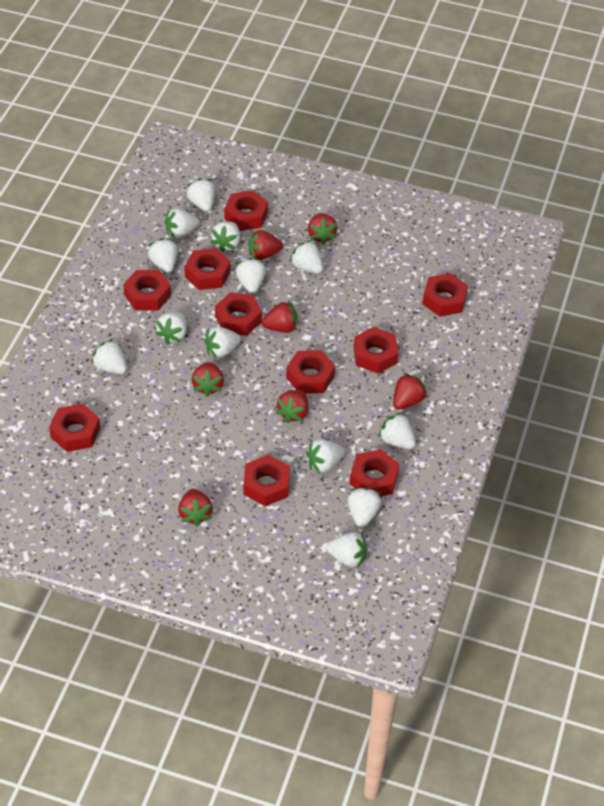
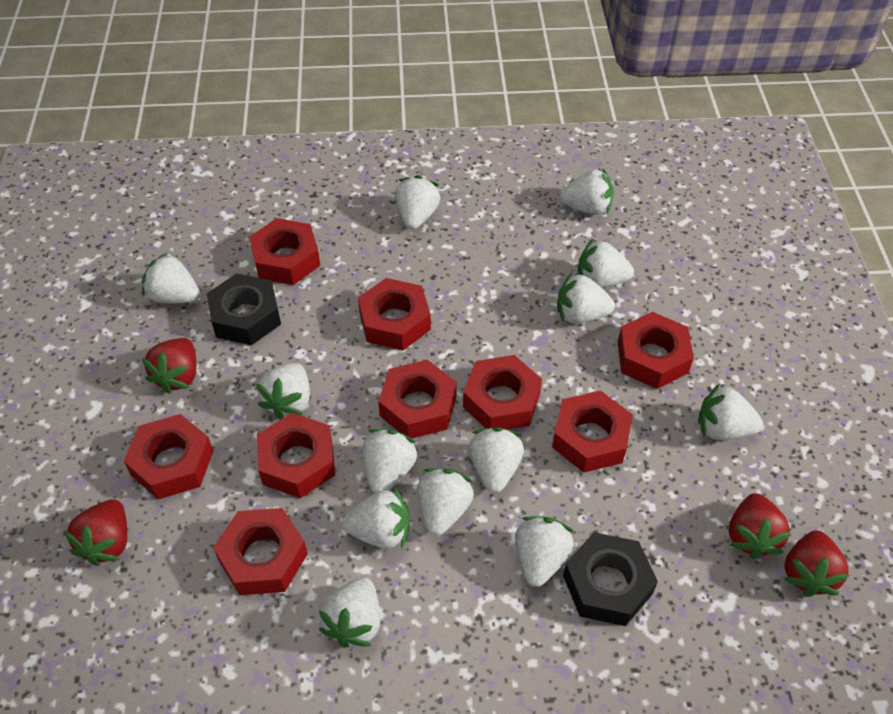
black nut: 0 -> 2
red nut: 10 -> 9
red strawberry: 7 -> 4

